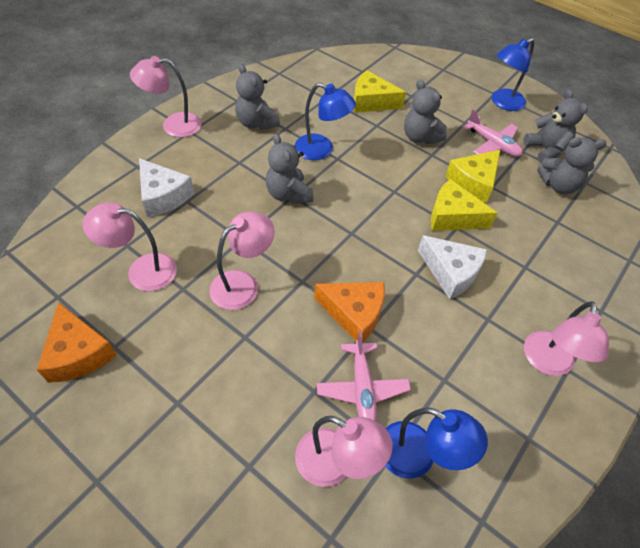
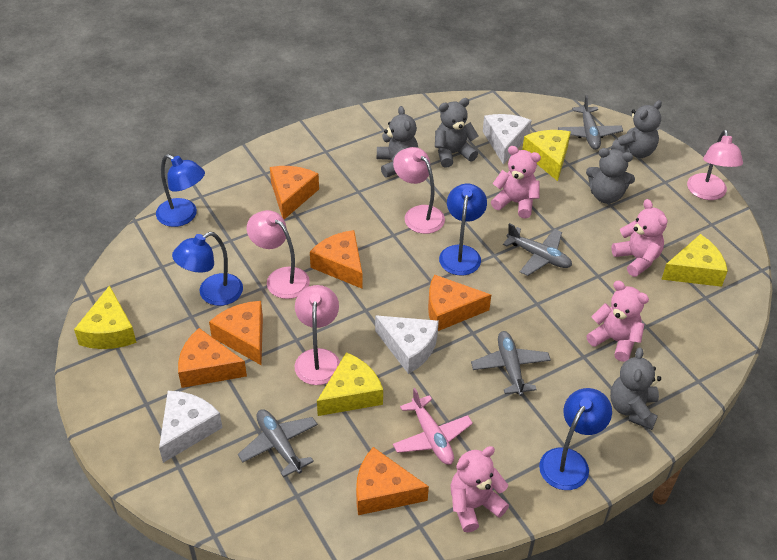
blue lamp: 3 -> 4
grey plane: 0 -> 4
orange cheese: 2 -> 6
pink lamp: 5 -> 4
pink plane: 2 -> 1
pink teddy bear: 0 -> 4
white cheese: 2 -> 3
yellow cheese: 3 -> 4

